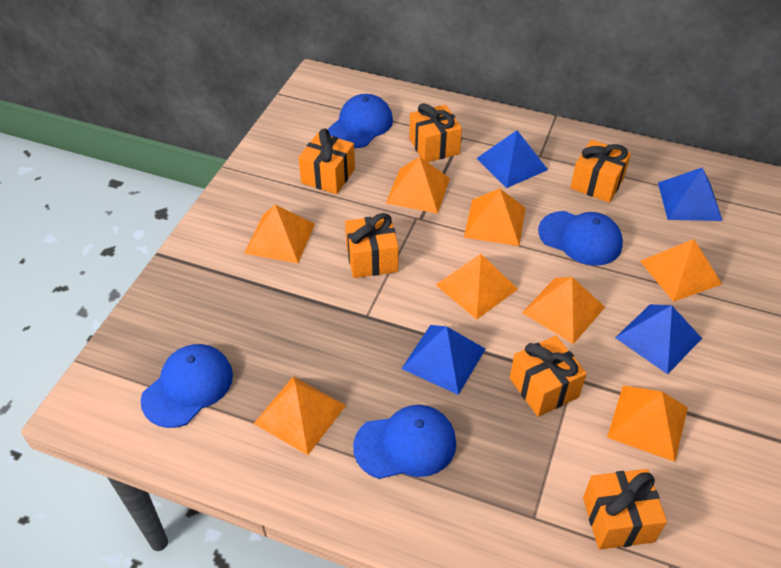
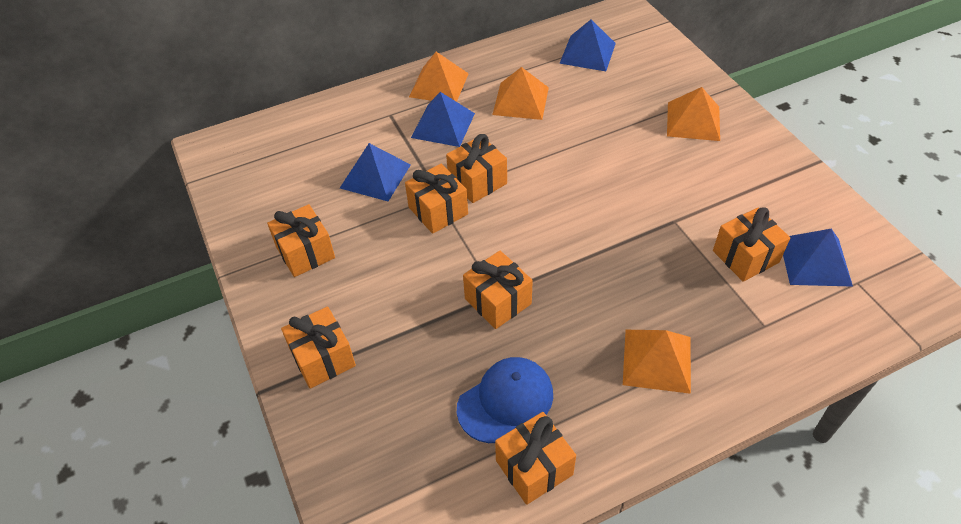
blue cap: 4 -> 1
orange gift: 6 -> 7
orange pyramid: 8 -> 4

